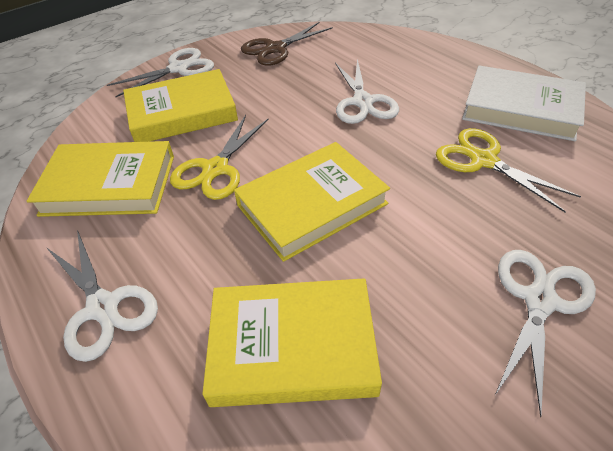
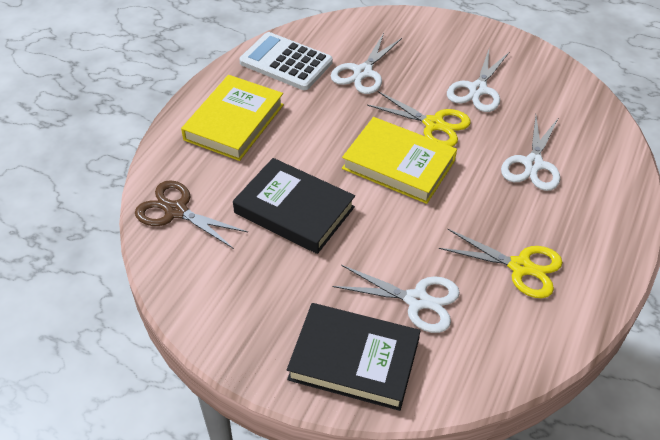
black book: 0 -> 2
white book: 1 -> 0
white calculator: 0 -> 1
yellow book: 4 -> 2

